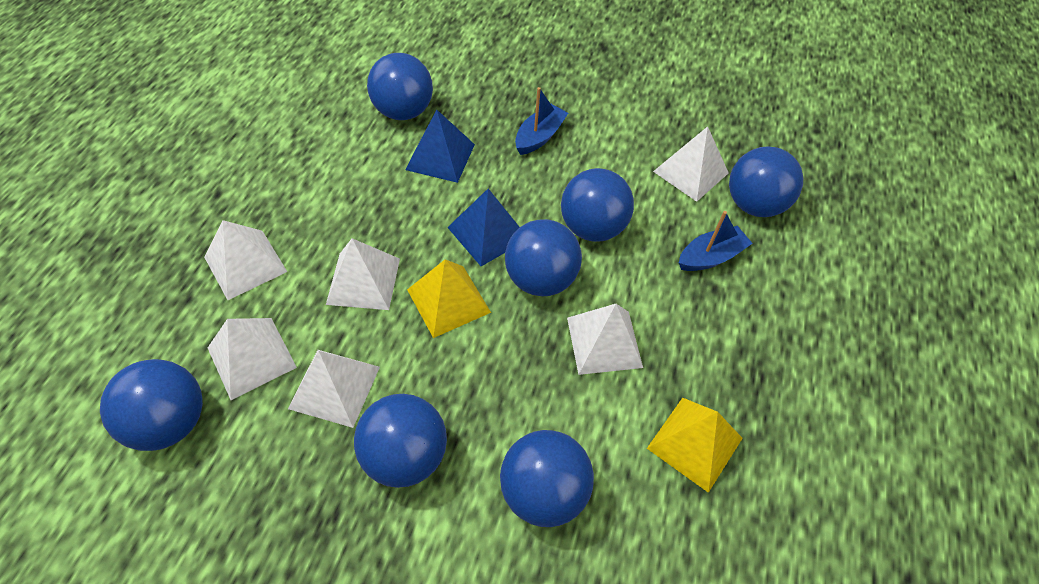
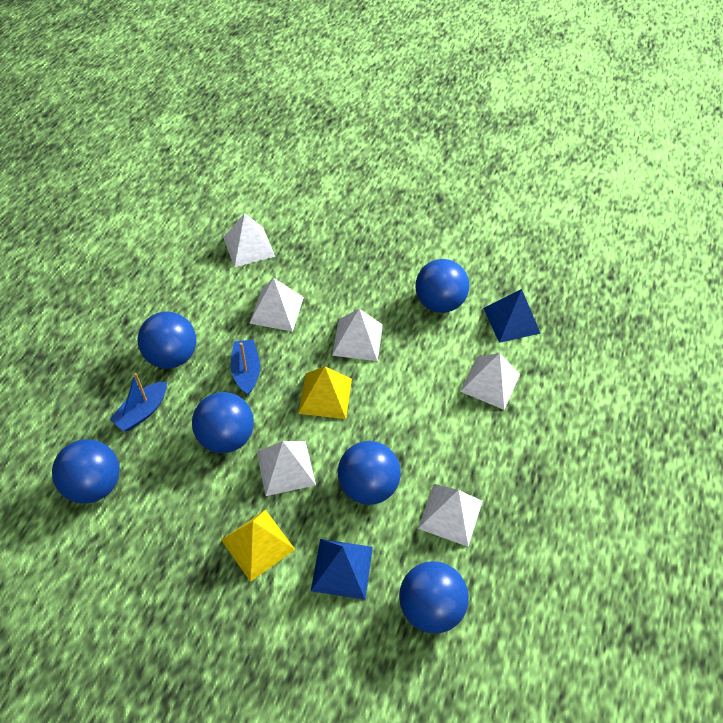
blue ball: 7 -> 6

